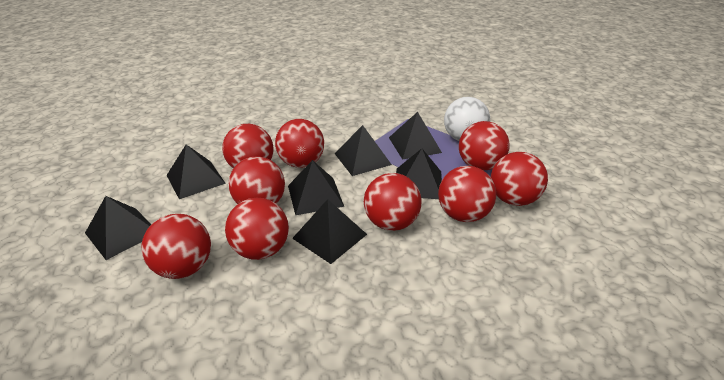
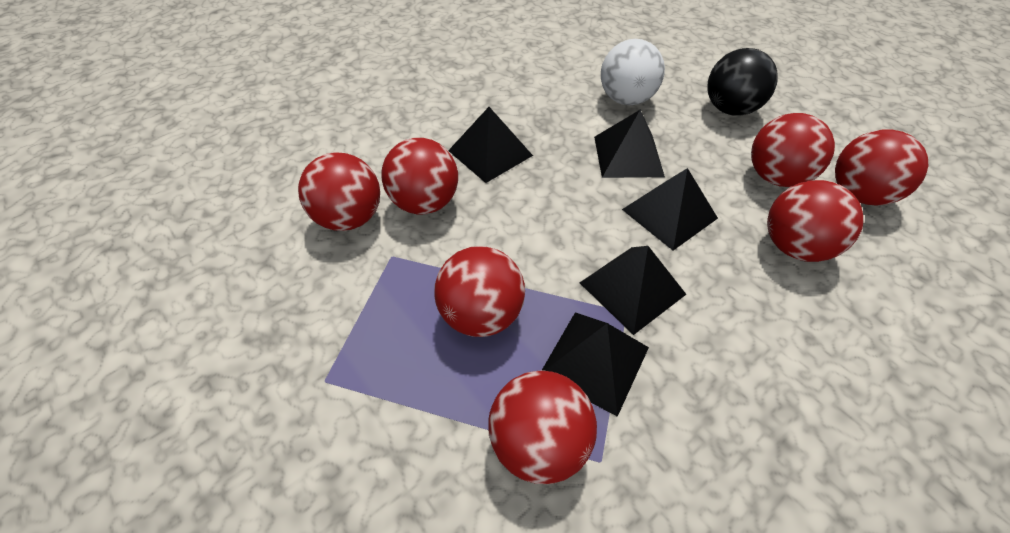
black ball: 0 -> 1
black pyramid: 7 -> 5
red ball: 9 -> 7

